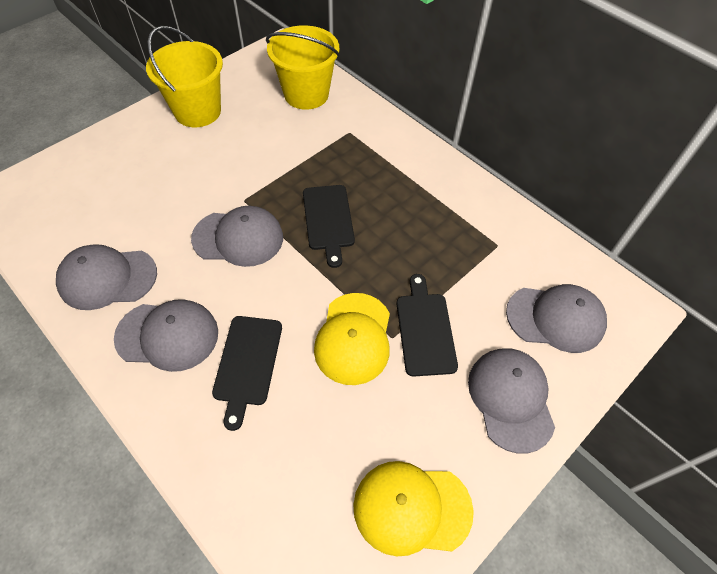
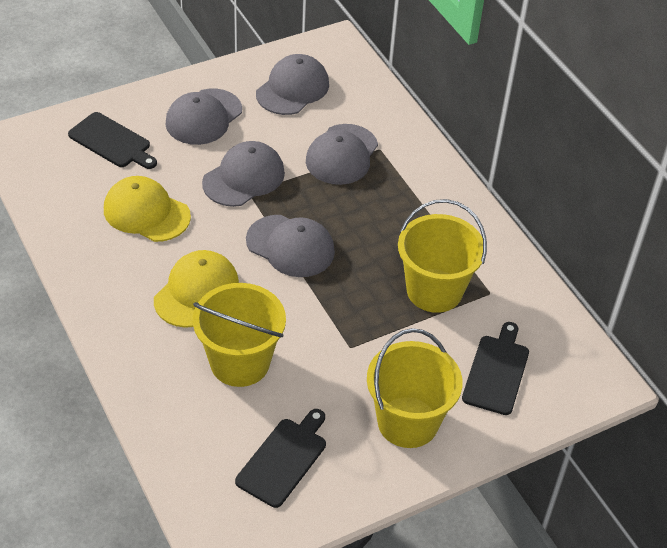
yellow bucket: 2 -> 3

